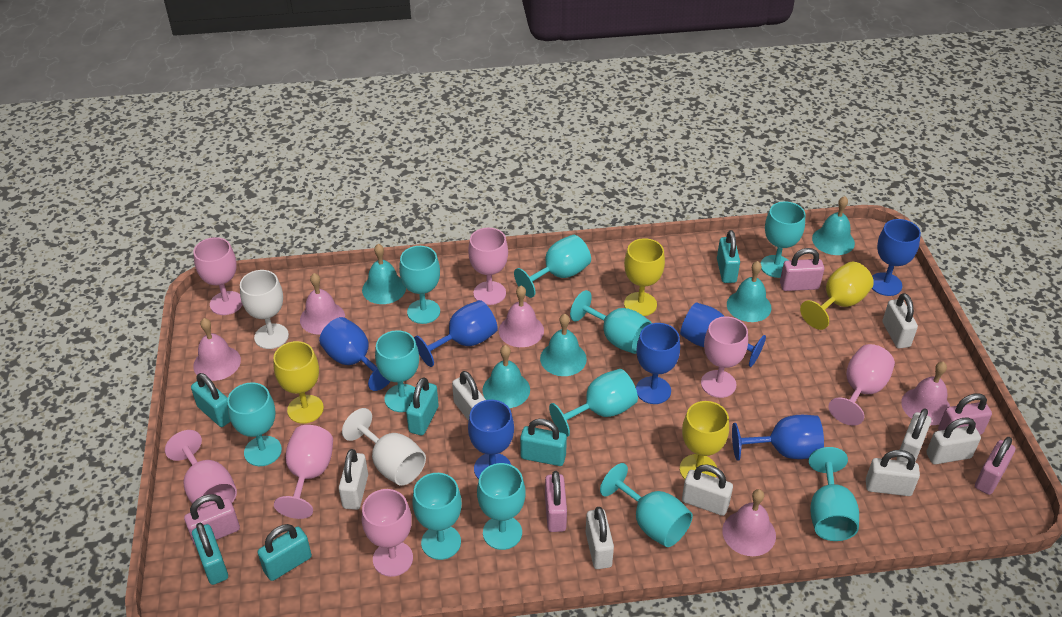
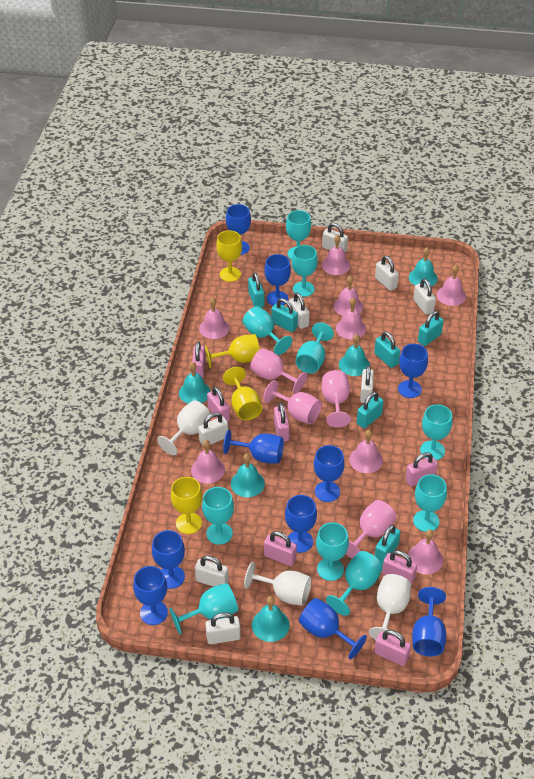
blue goblet: 7 -> 10
pink bell: 5 -> 8
pink goblet: 7 -> 4
pink padlock: 5 -> 7
turquoise goblet: 11 -> 10
white goblet: 2 -> 3

